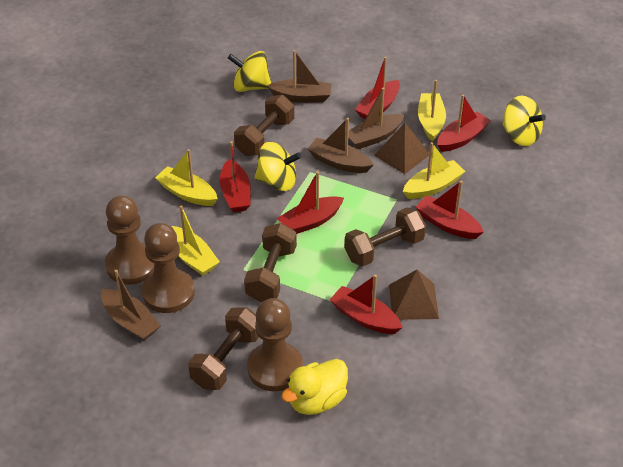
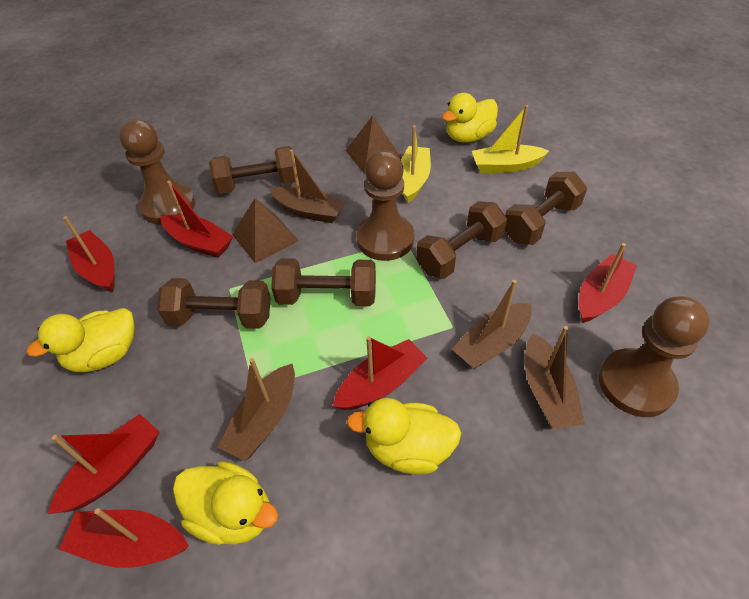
brown dumbbell: 4 -> 5
yellow boat: 4 -> 2
yellow duck: 1 -> 4
yellow spinning top: 3 -> 0

